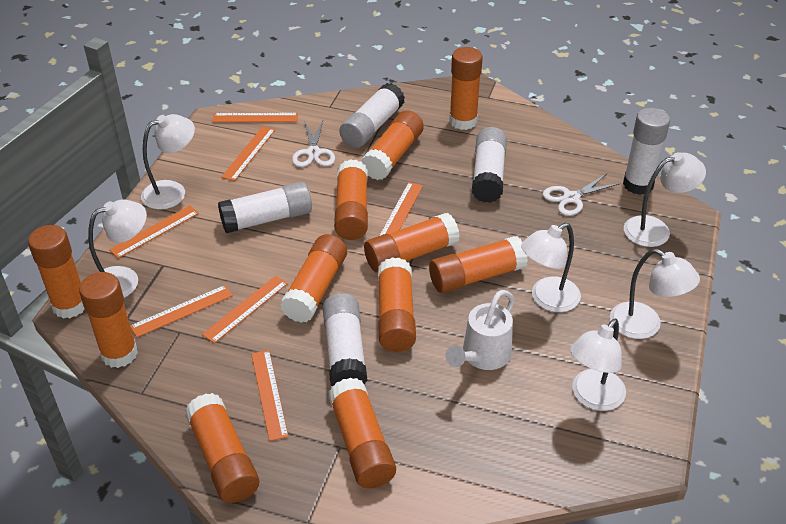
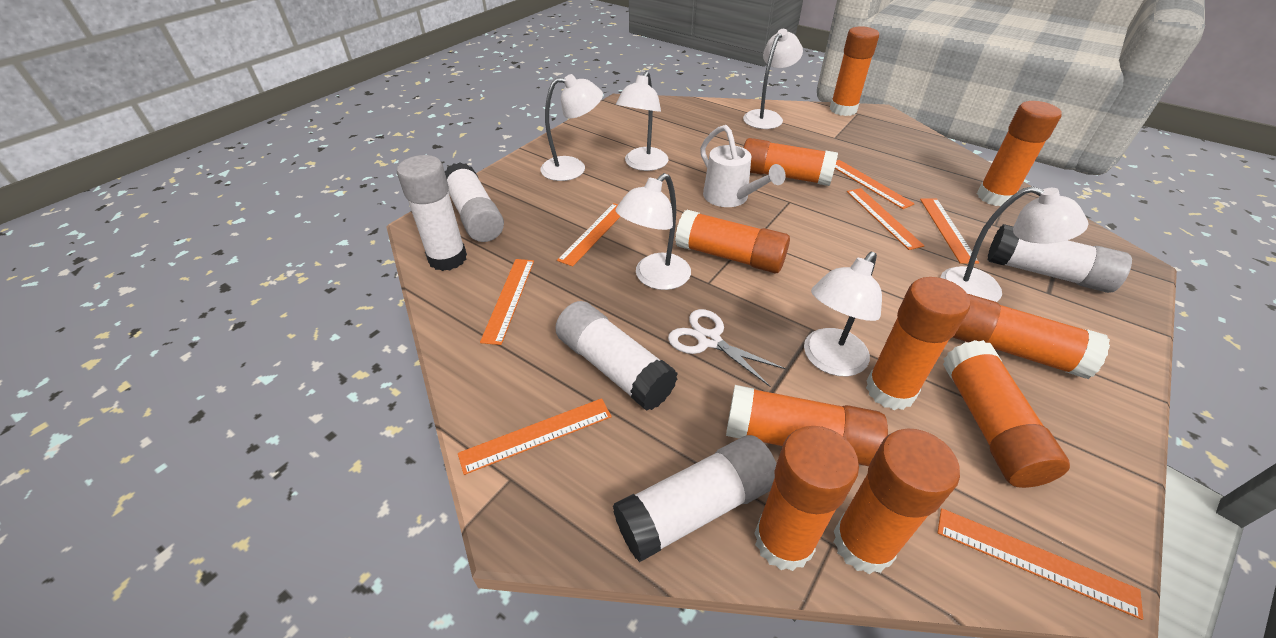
orange glue stick: 11 -> 10
white scissors: 2 -> 1

